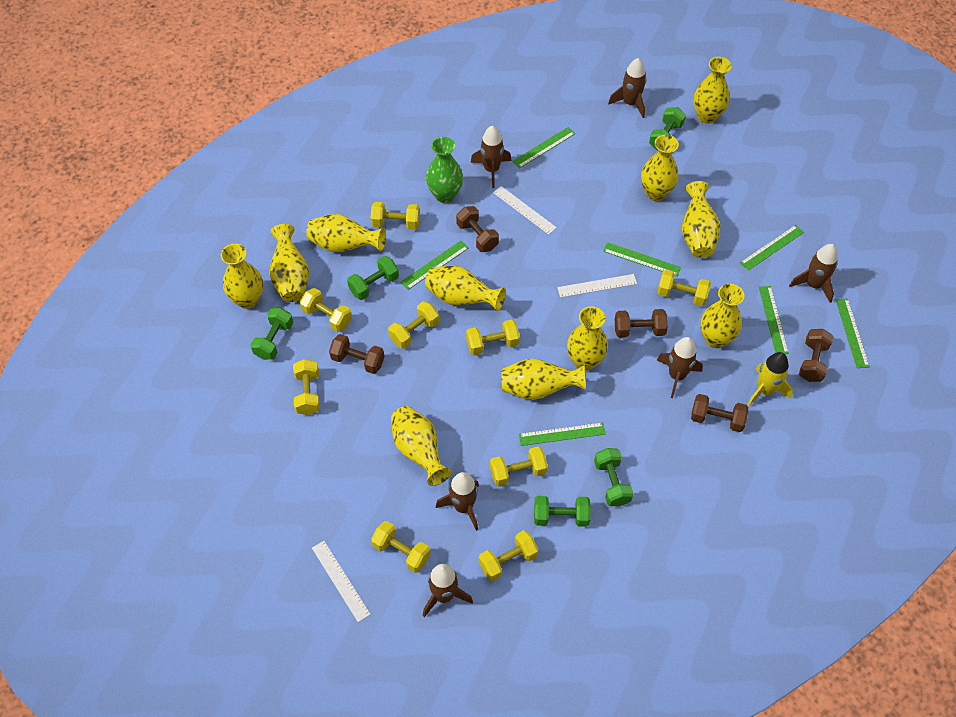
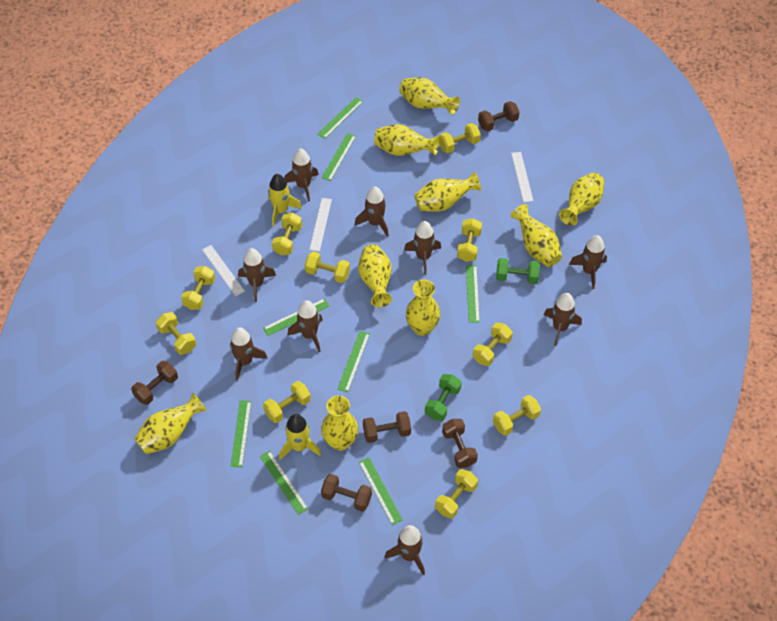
brown rocket: 6 -> 9
green dumbbell: 5 -> 2
green ruler: 7 -> 8
green vase: 1 -> 0
yellow dumbbell: 9 -> 10
yellow rocket: 1 -> 2
yellow vase: 11 -> 9

